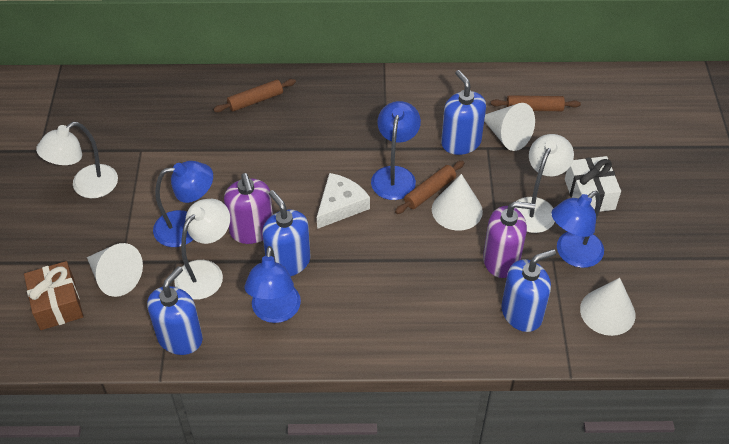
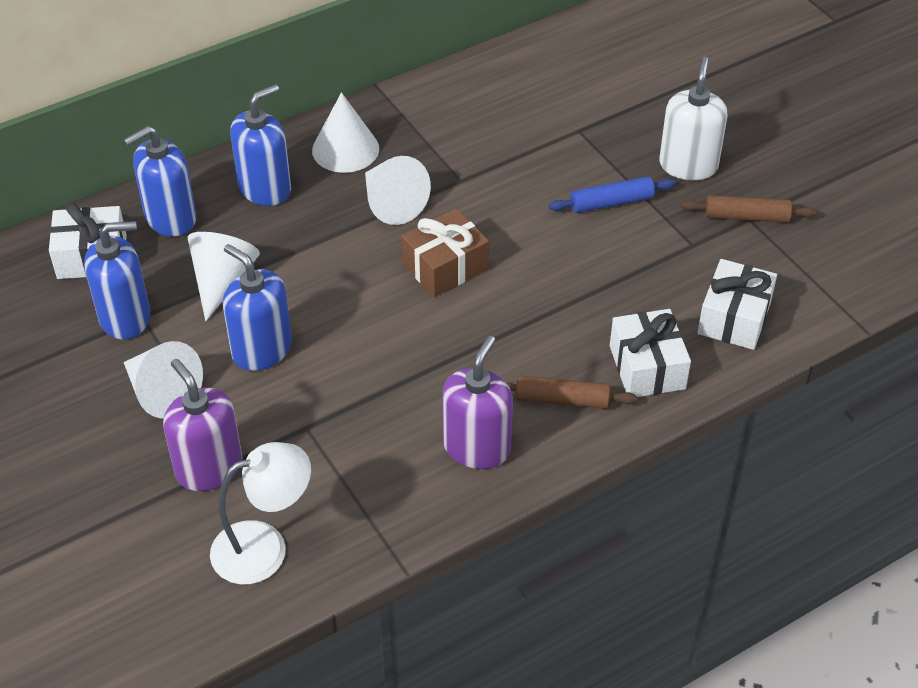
blue lamp: 4 -> 0
blue rolling pin: 0 -> 1
brown rolling pin: 3 -> 2
white cheese: 1 -> 0
white gift: 1 -> 3
white lamp: 3 -> 1
white soap dispenser: 0 -> 1

